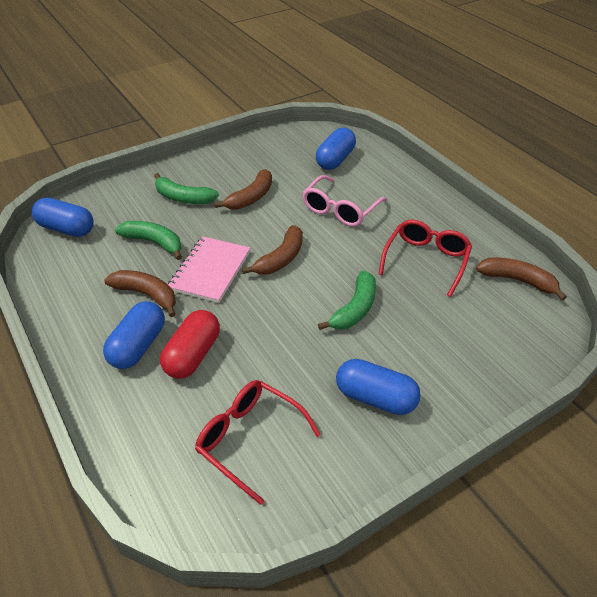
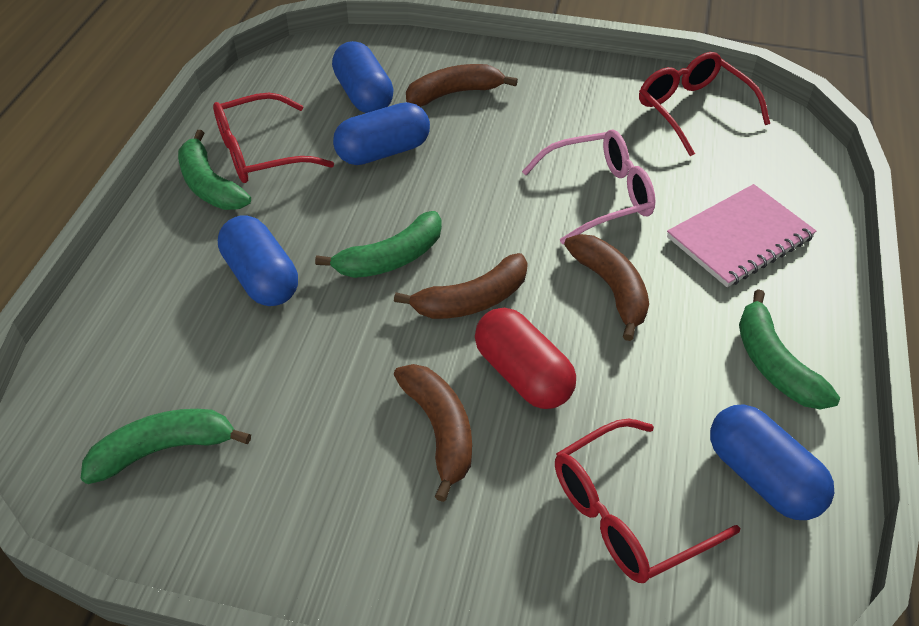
green banana: 3 -> 4
red glasses: 2 -> 3

